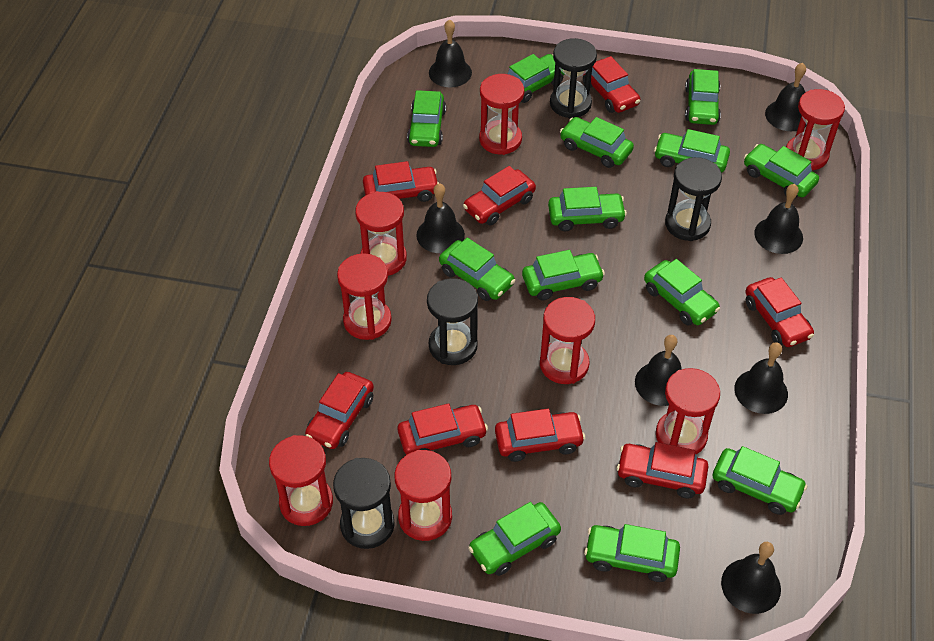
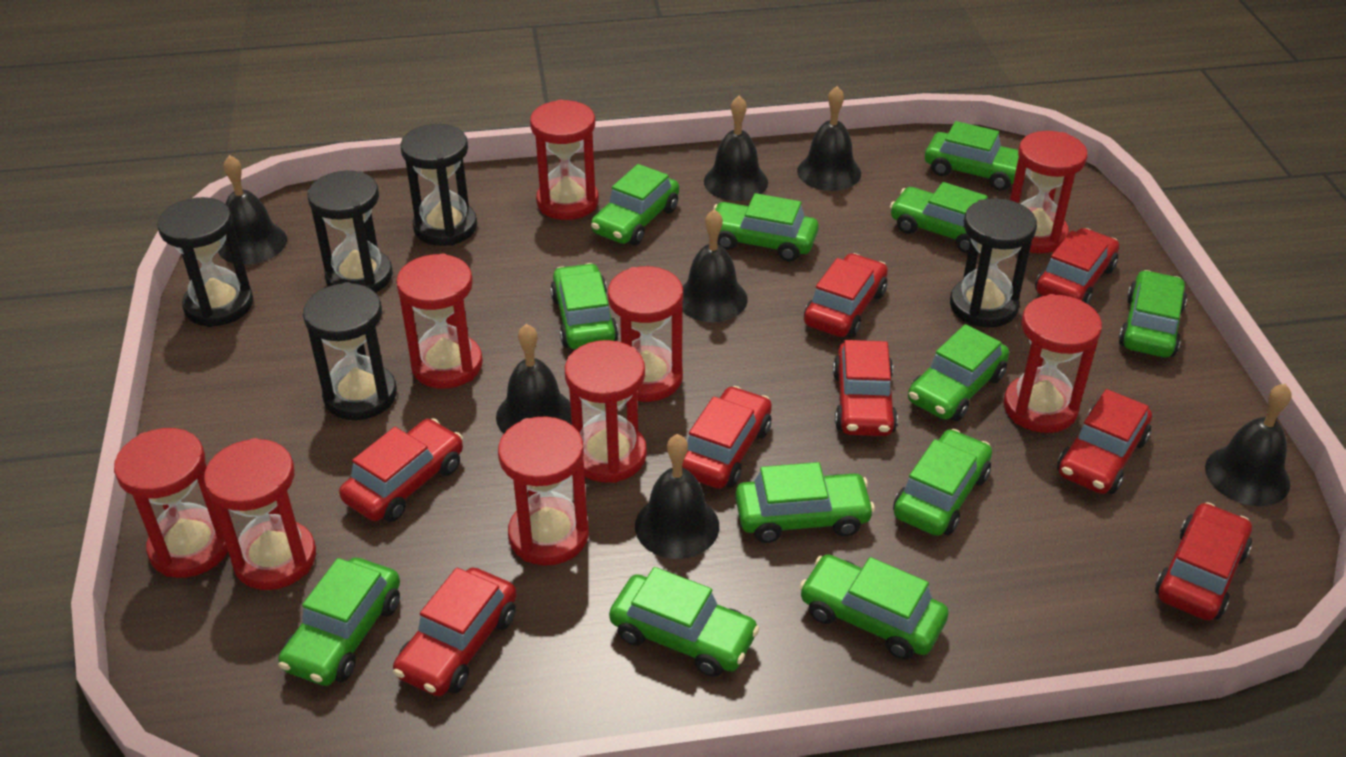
black hourglass: 4 -> 5
green car: 13 -> 12
red hourglass: 8 -> 9

